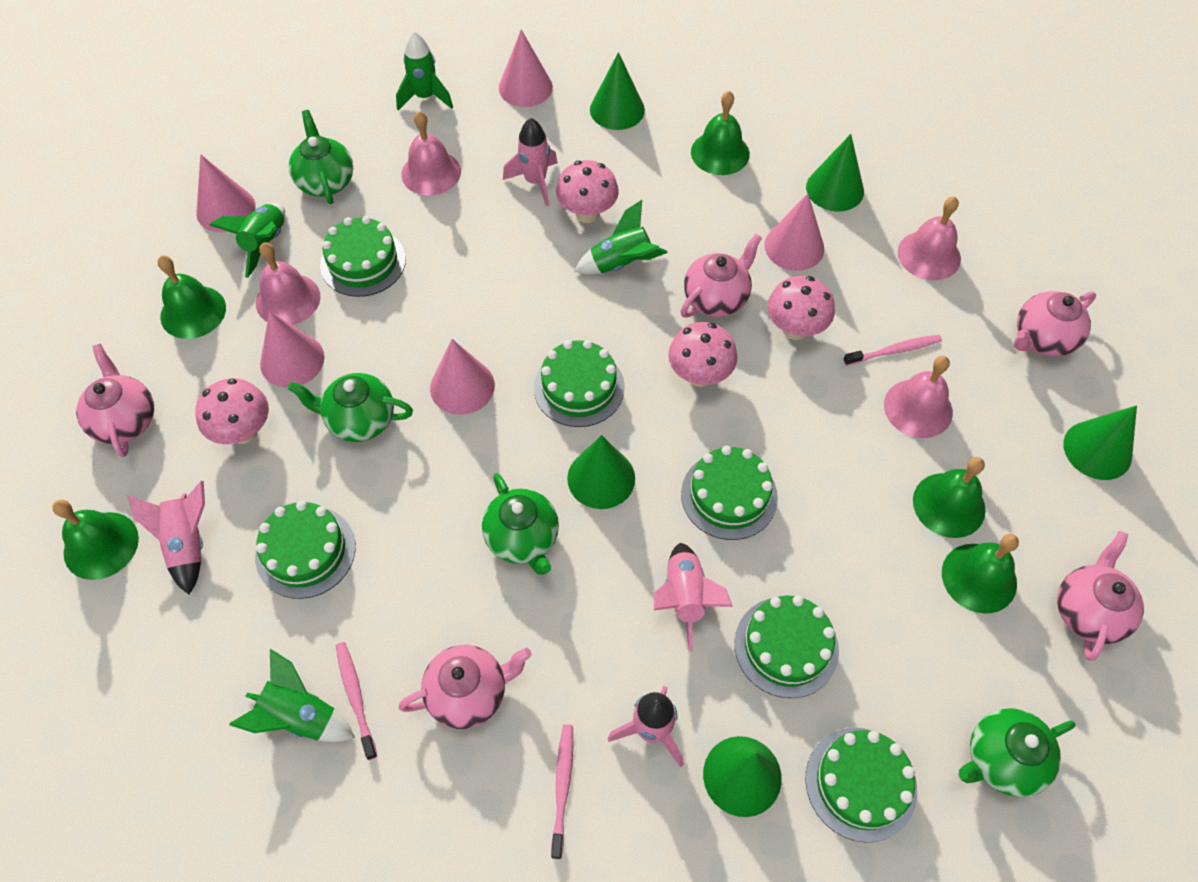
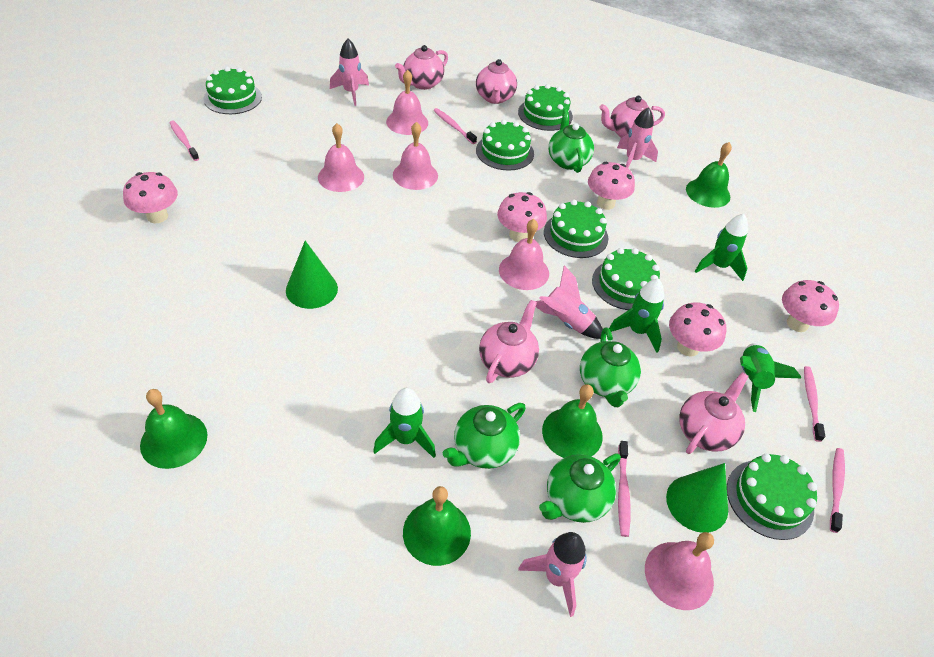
green bell: 5 -> 4
green cone: 5 -> 2
pink bell: 4 -> 5
pink cone: 5 -> 0
pink mushroom: 4 -> 5
pink toothbrush: 3 -> 5

